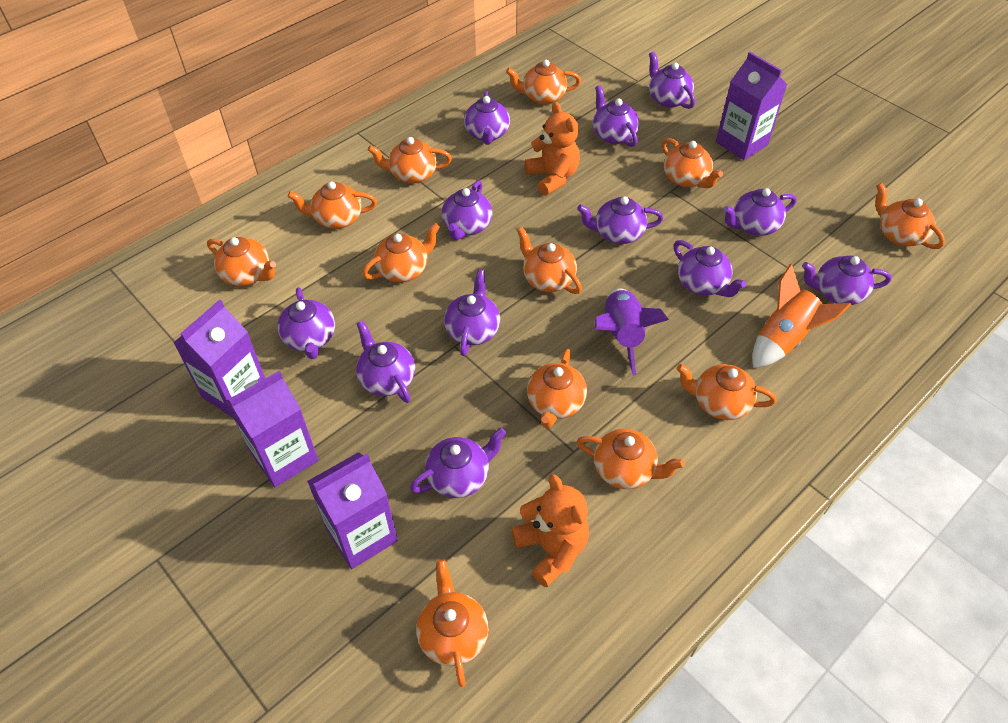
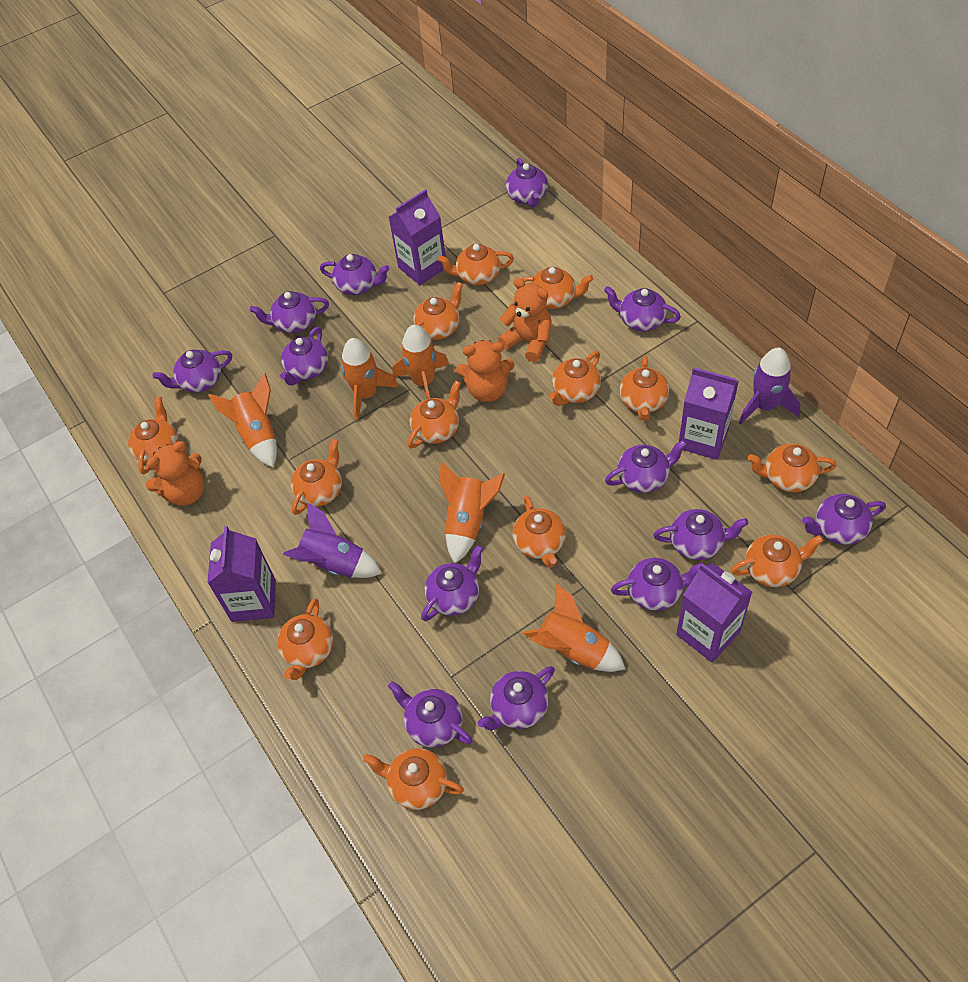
orange rocket: 1 -> 5
orange teapot: 12 -> 13
orange teddy bear: 2 -> 3
purple rocket: 1 -> 2
purple teapot: 12 -> 13

